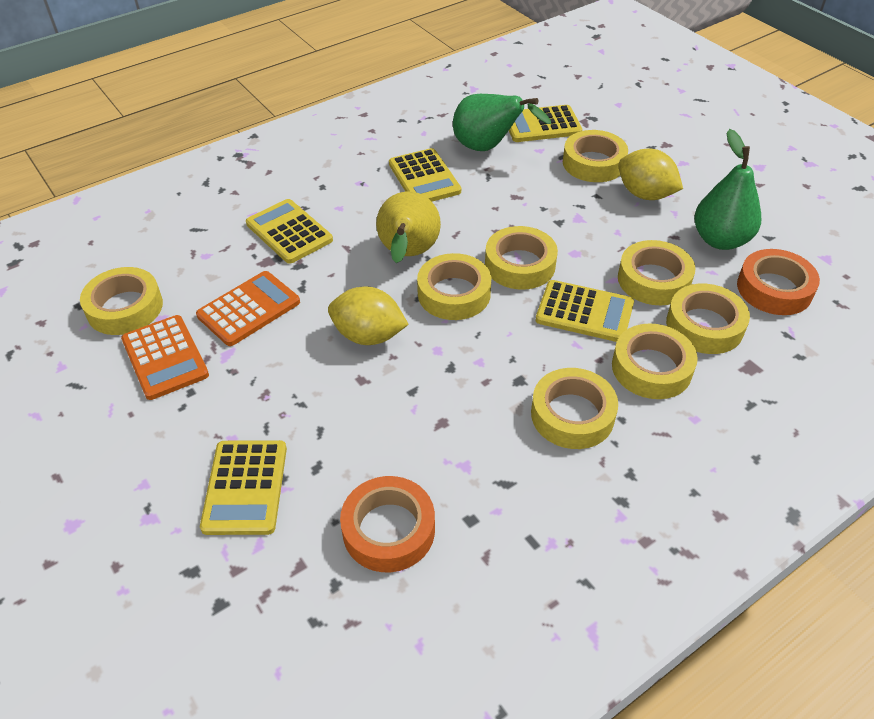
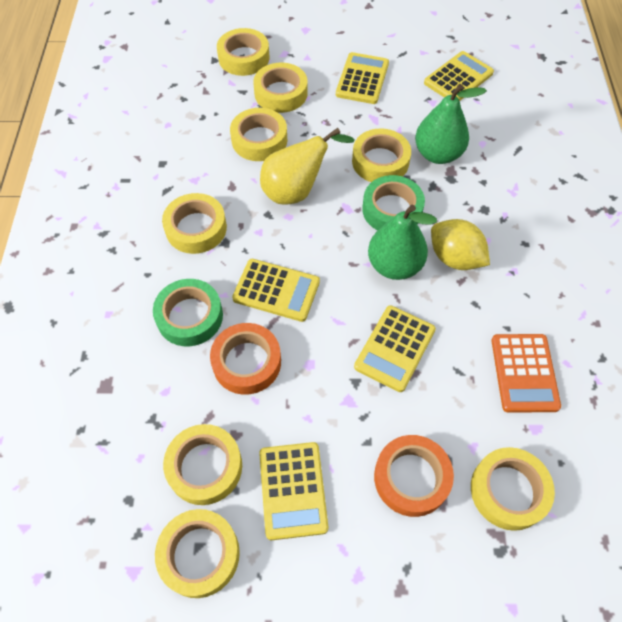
green tape: 0 -> 2
orange calculator: 2 -> 1
yellow lemon: 2 -> 1

